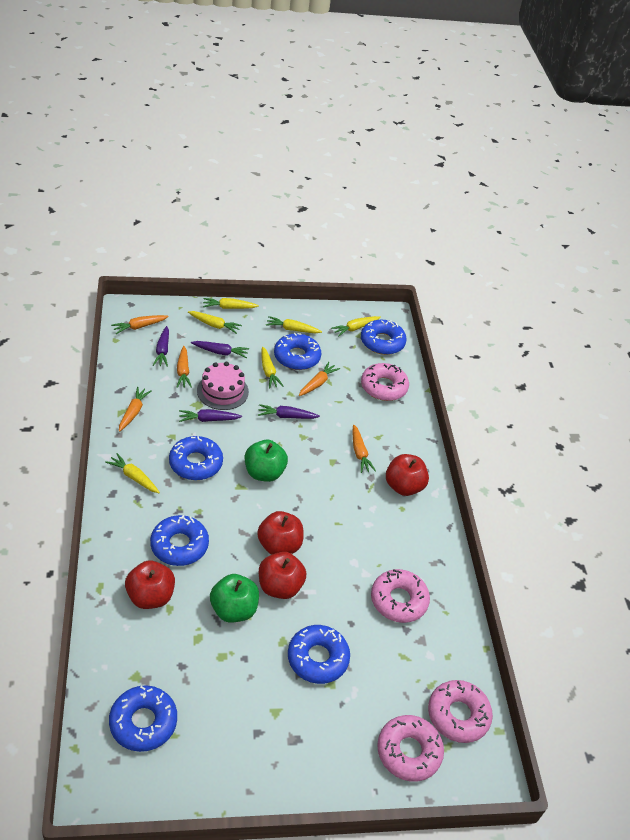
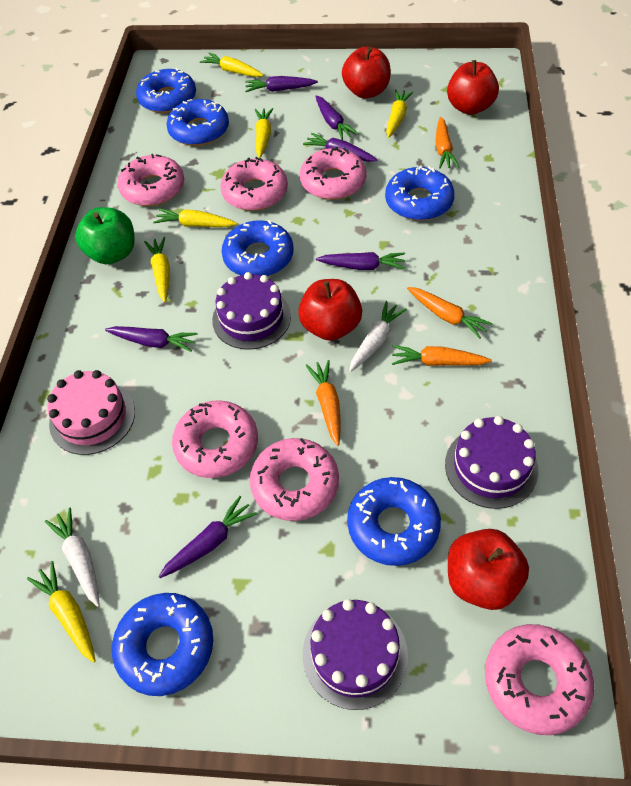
green apple: 2 -> 1
orange carrot: 5 -> 4
pink donut: 4 -> 6
purple cake: 0 -> 3
purple carrot: 4 -> 6
white carrot: 0 -> 2

